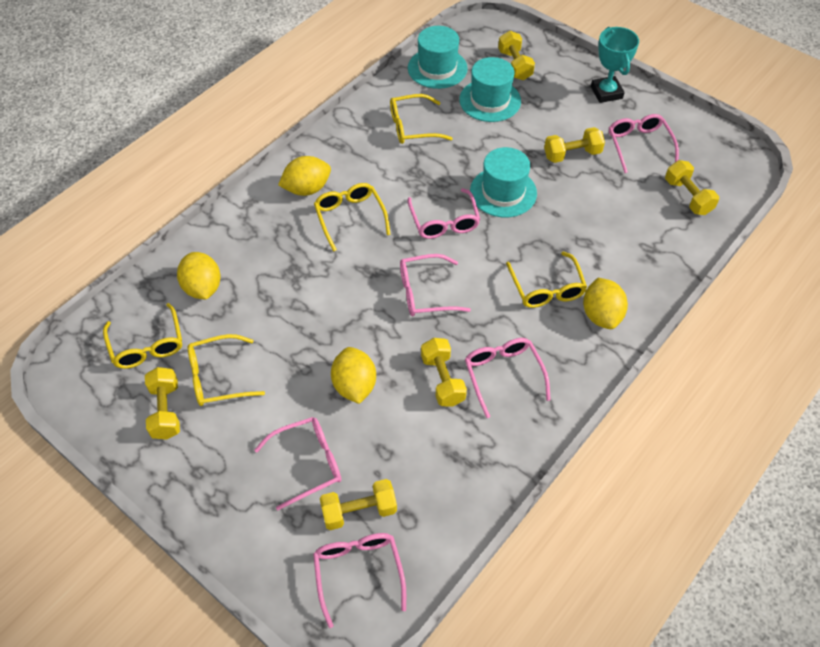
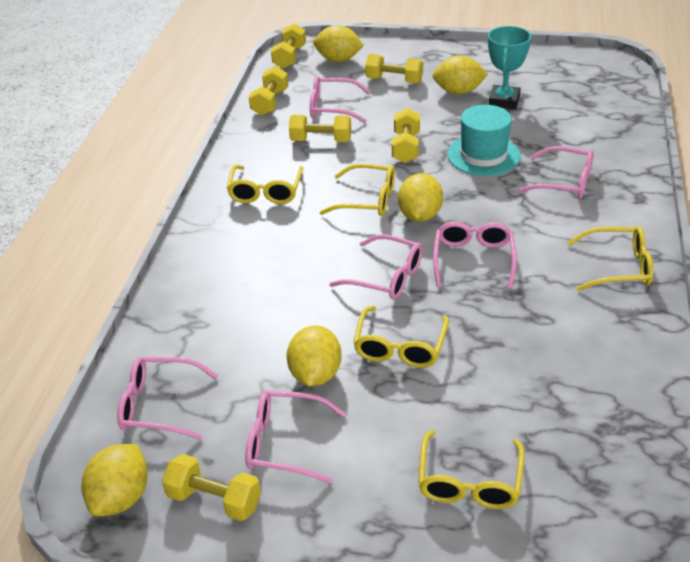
turquoise hat: 3 -> 1
yellow lemon: 4 -> 5

